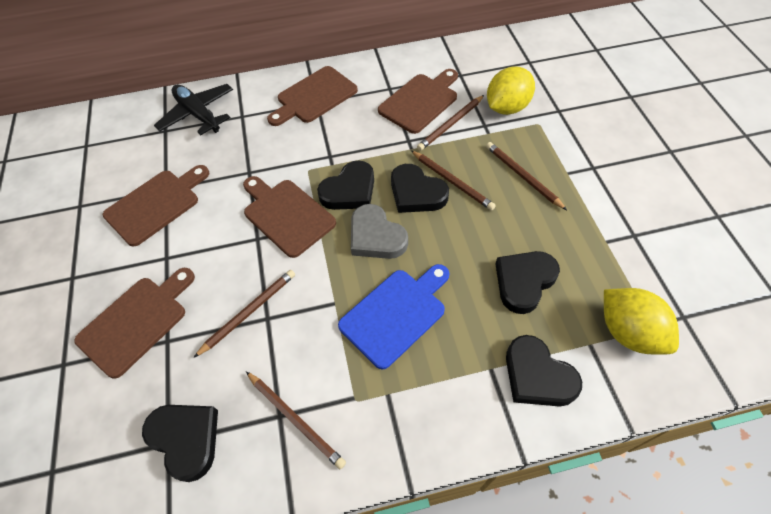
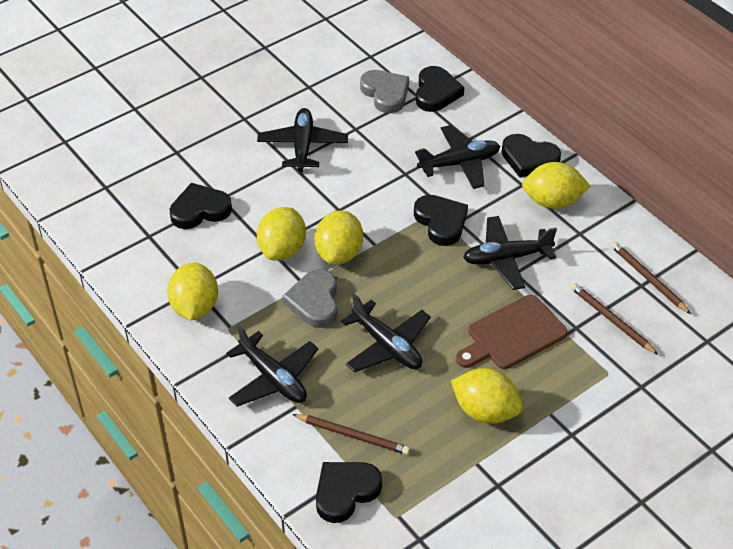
black plane: 1 -> 5
blue cutting board: 1 -> 0
brown cutting board: 5 -> 1
brown pencil: 5 -> 3
grey heart: 1 -> 2
yellow lemon: 2 -> 5

